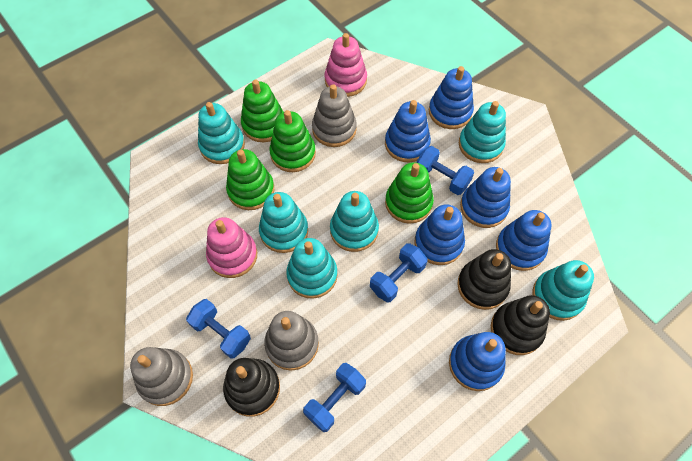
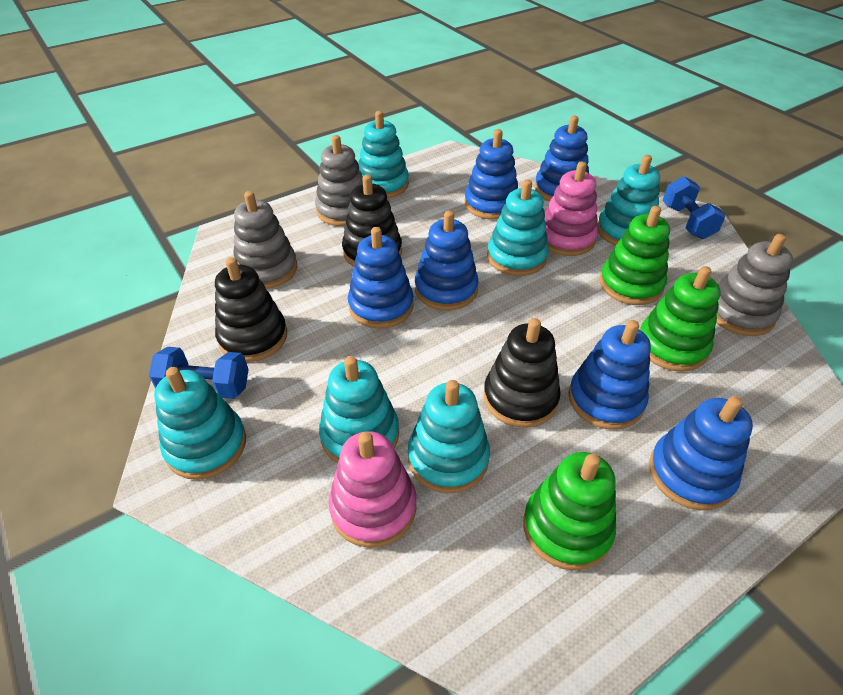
blue dumbbell: 4 -> 2
green stacking toy: 4 -> 3

